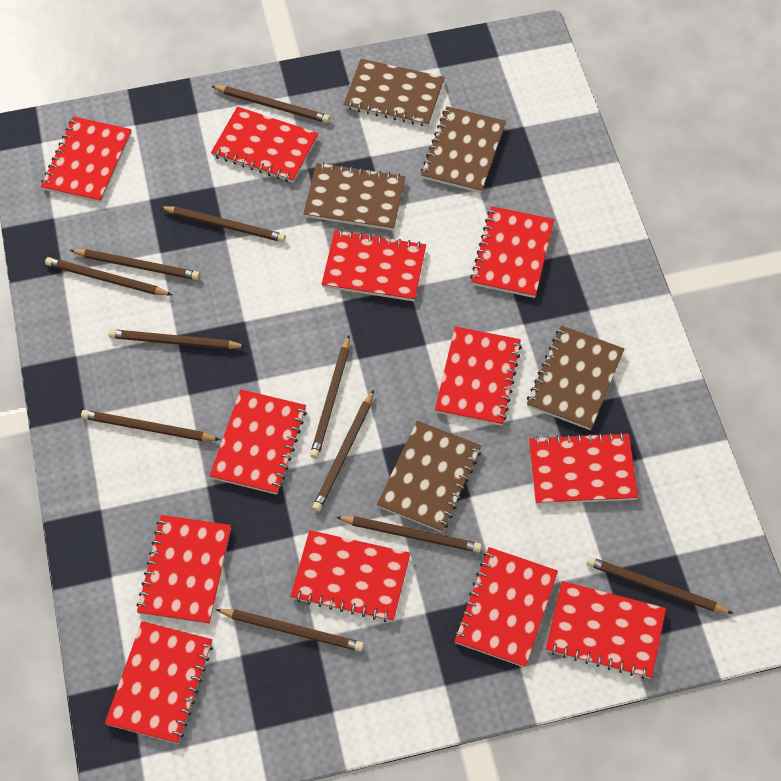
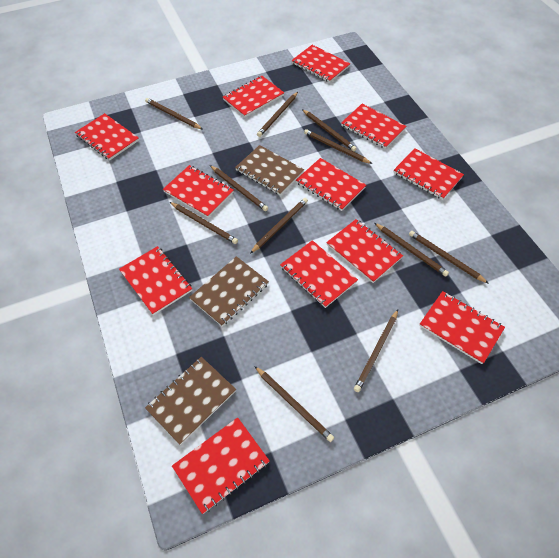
brown notebook: 5 -> 3

